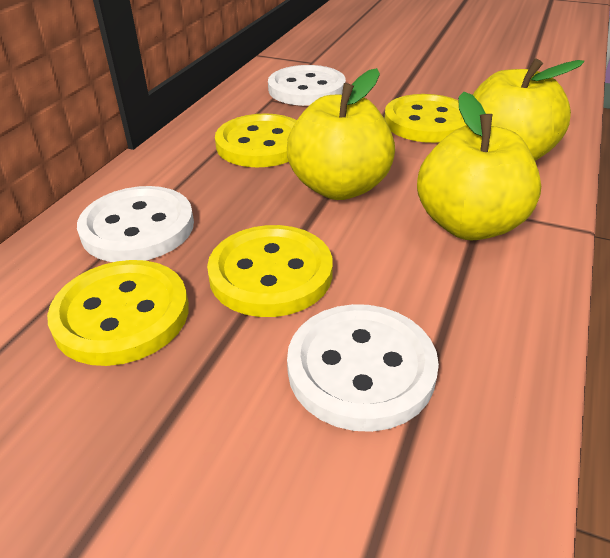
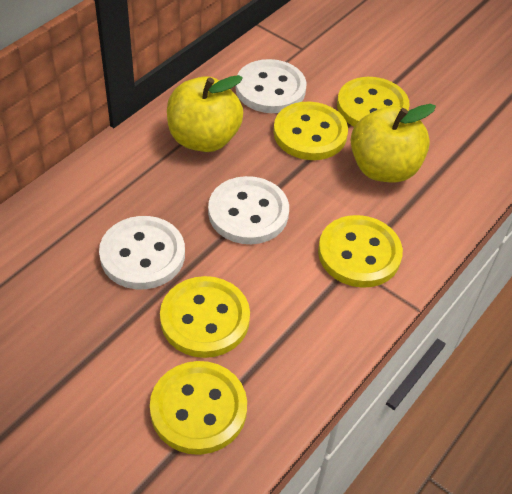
yellow apple: 3 -> 2
yellow button: 4 -> 5

